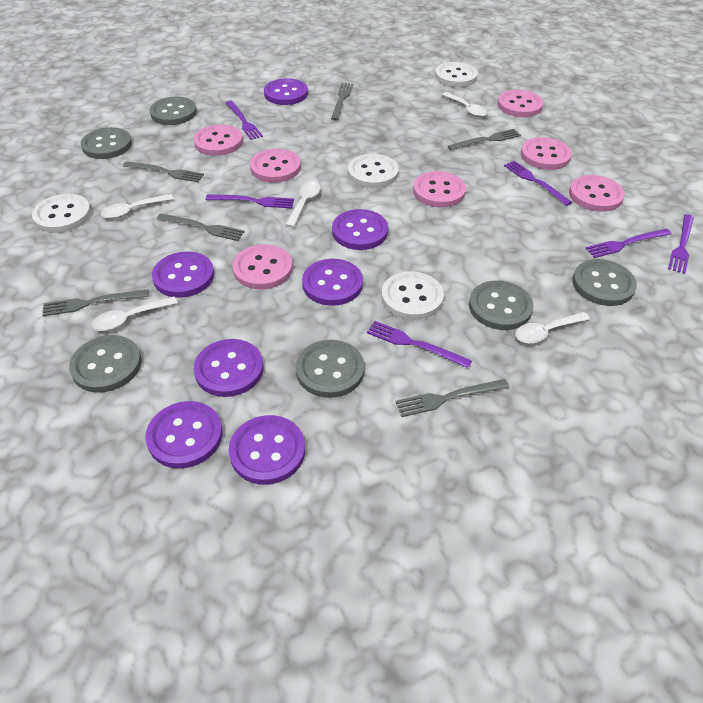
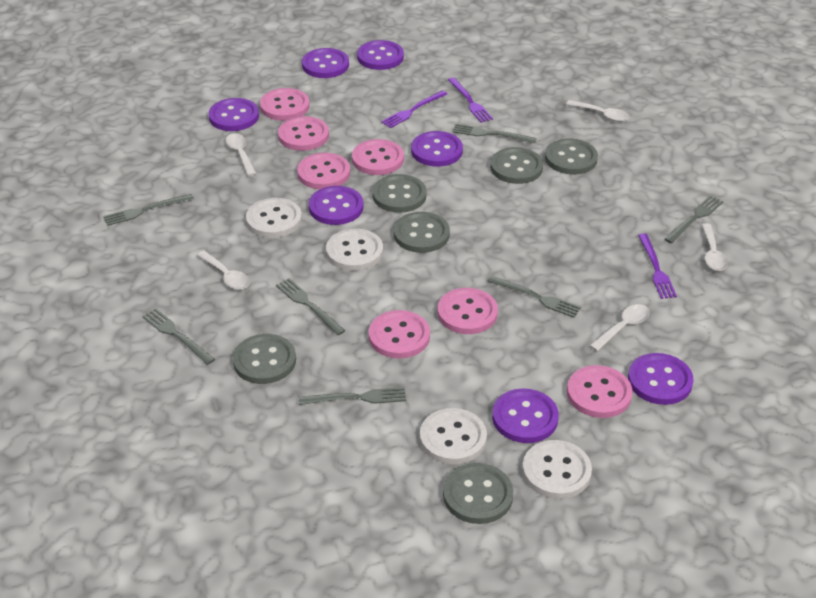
grey fork: 6 -> 7
purple fork: 6 -> 3

